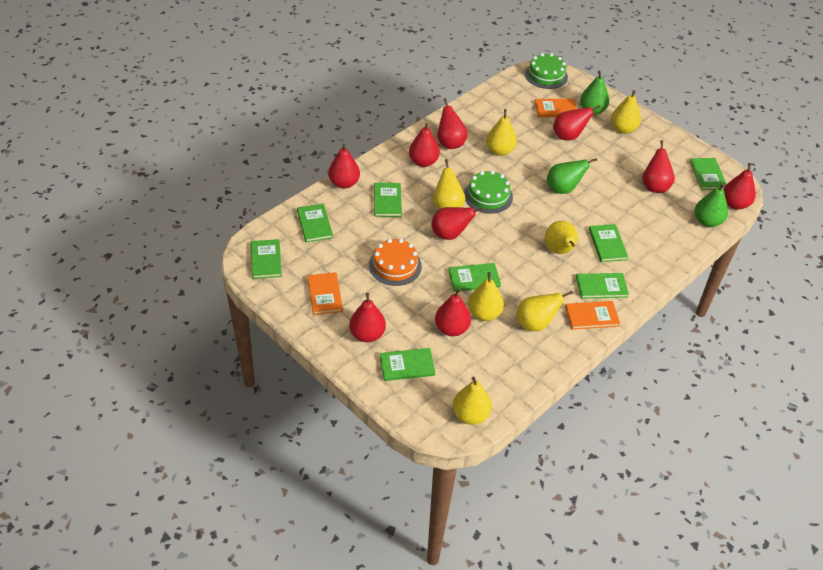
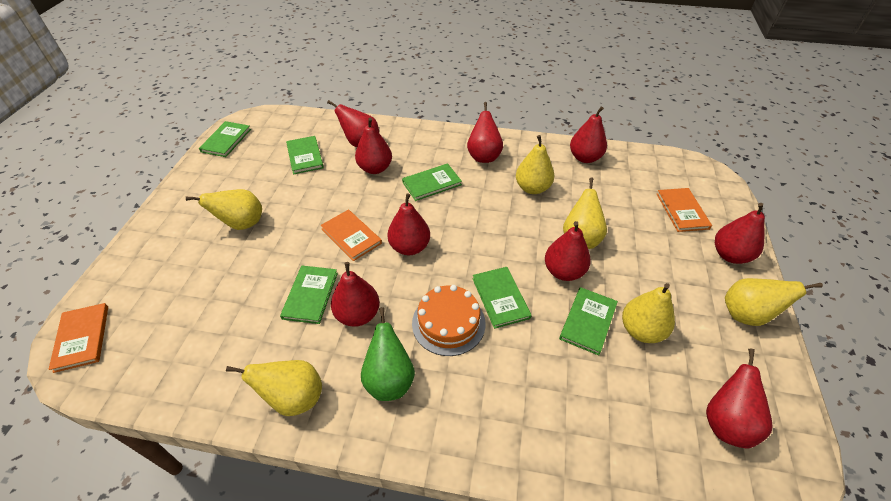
green book: 8 -> 6
green cake: 2 -> 0
green pear: 3 -> 1
yellow pear: 7 -> 6

